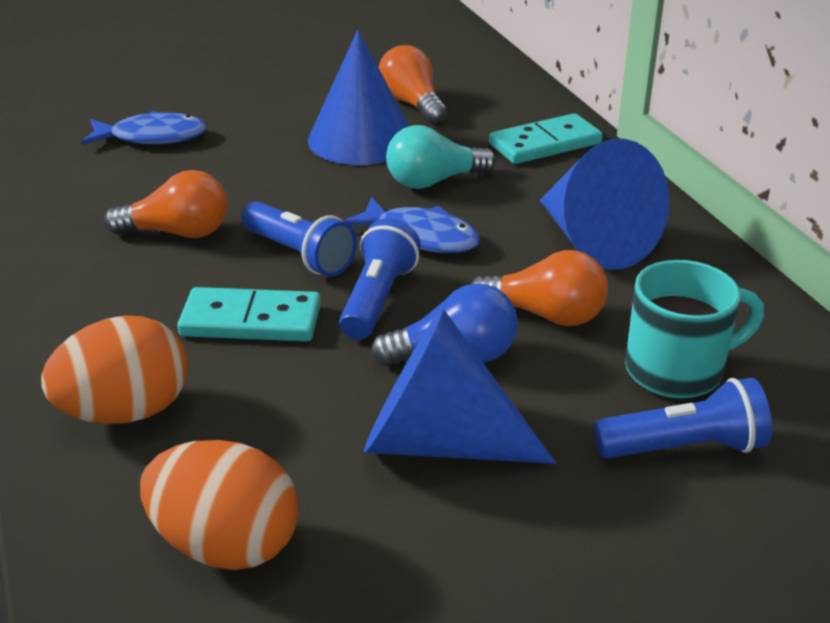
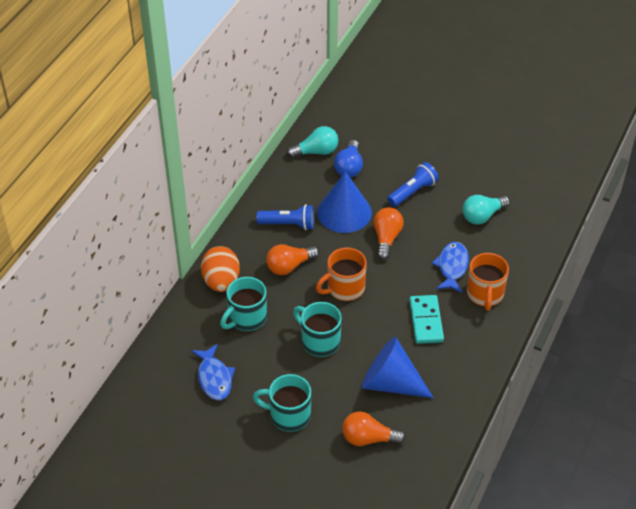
blue cone: 3 -> 2
blue flashlight: 3 -> 2
orange egg: 2 -> 1
orange mug: 0 -> 2
turquoise domino: 2 -> 1
turquoise light bulb: 1 -> 2
turquoise mug: 1 -> 3

